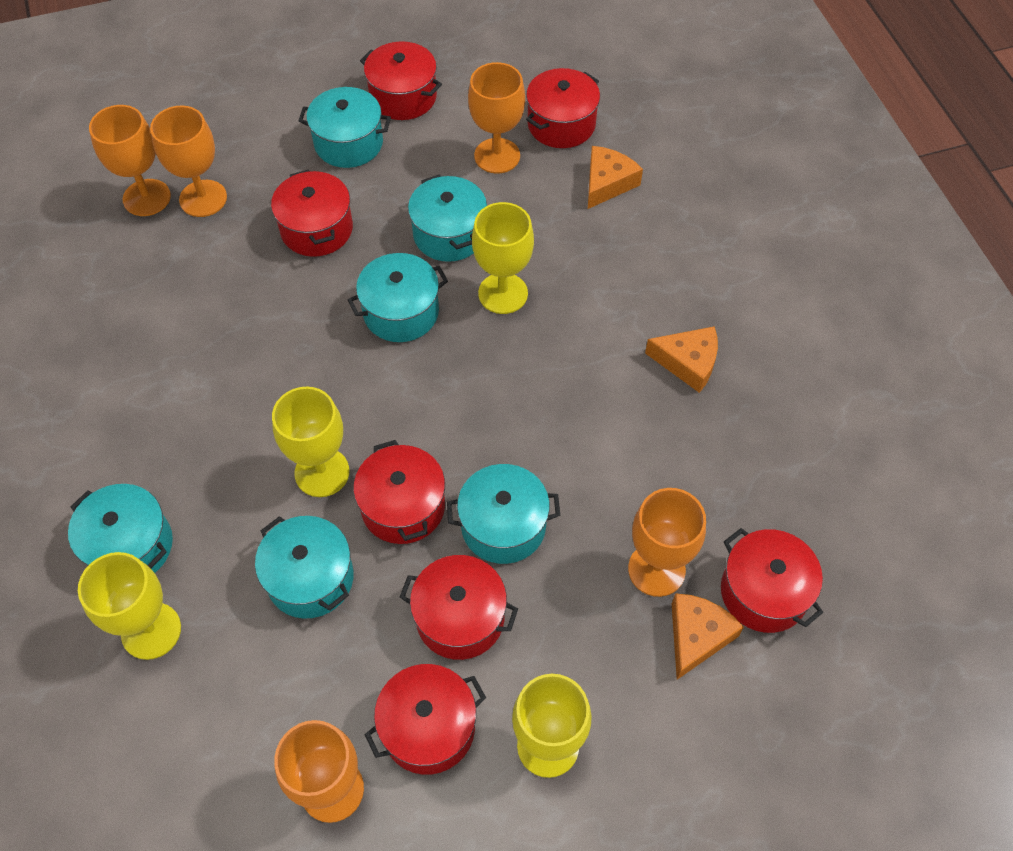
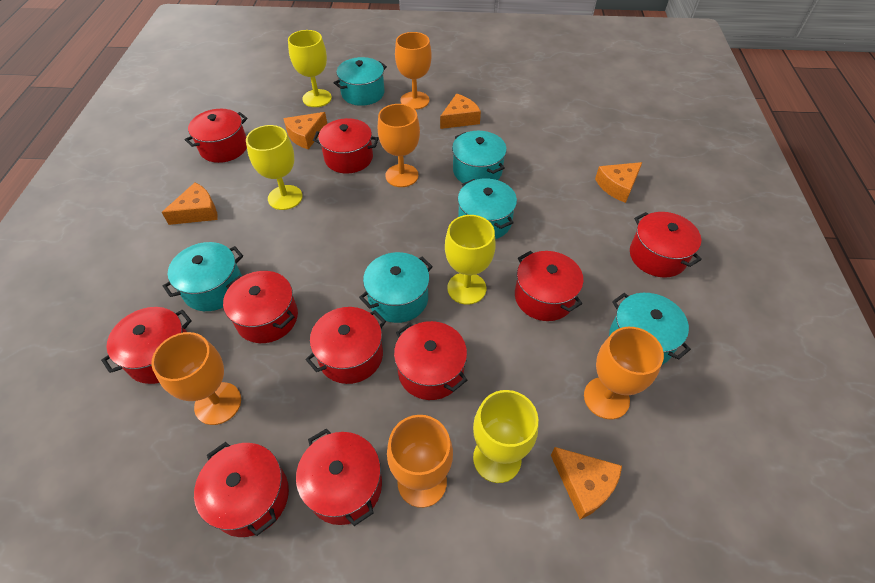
orange cheese: 3 -> 5
red pot: 7 -> 10

